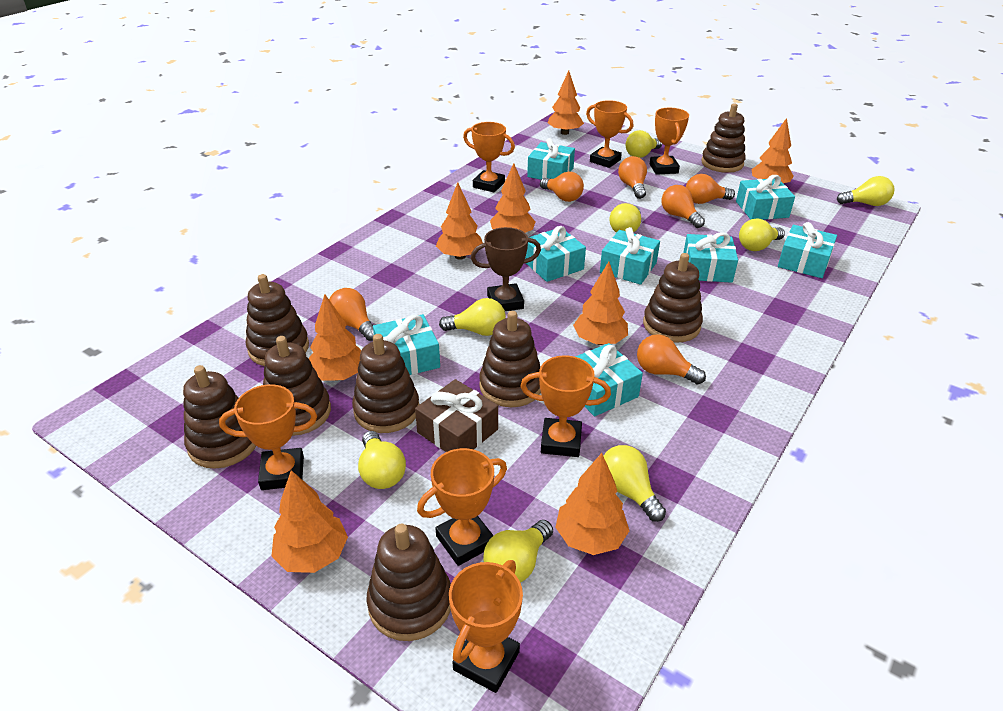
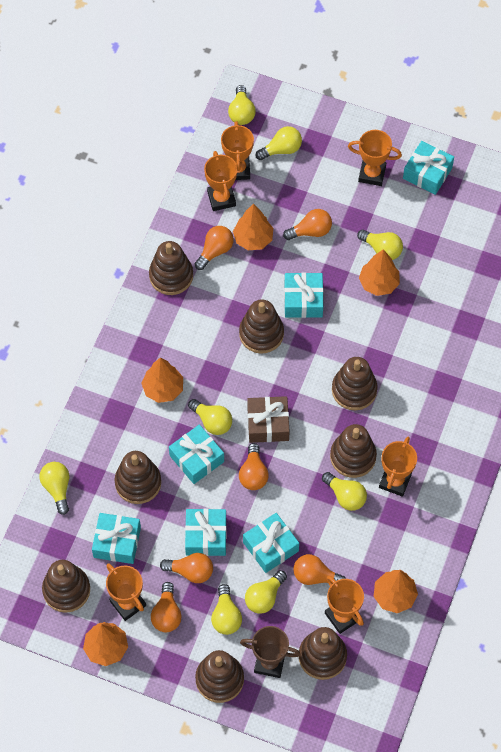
orange tree: 8 -> 5
orange trophy: 7 -> 6
turquoise gift: 8 -> 6

